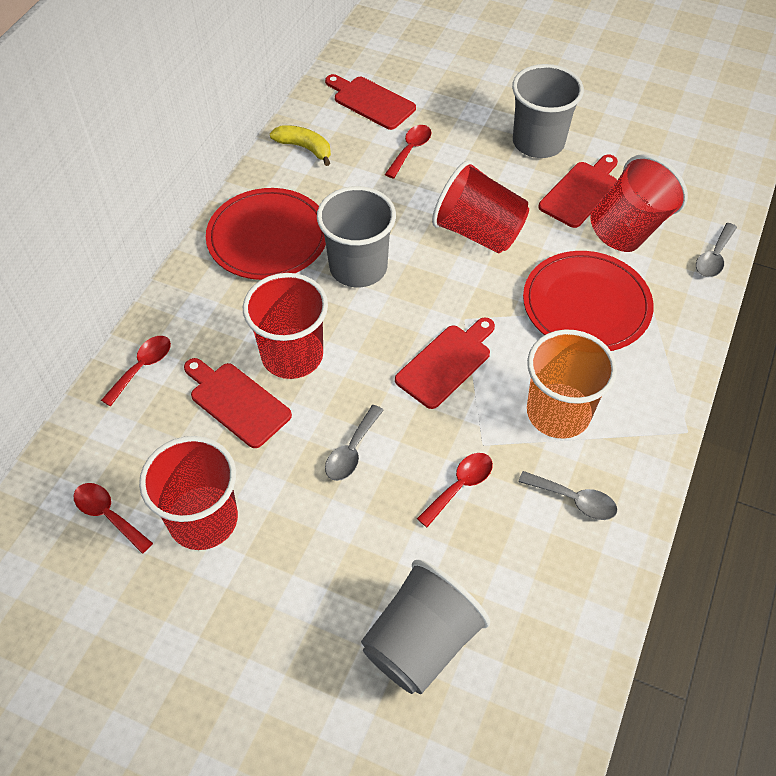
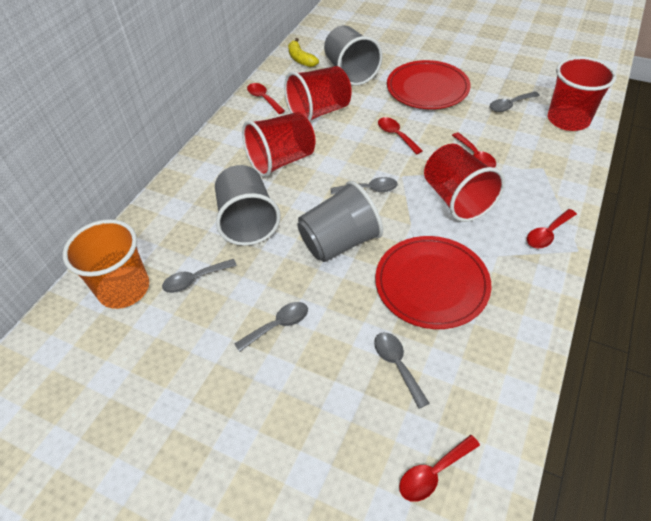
grey spoon: 3 -> 5
red cutting board: 4 -> 0
red spoon: 4 -> 5

